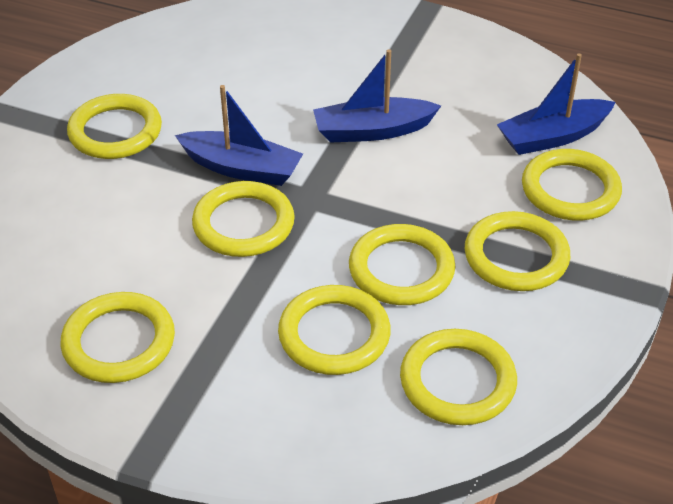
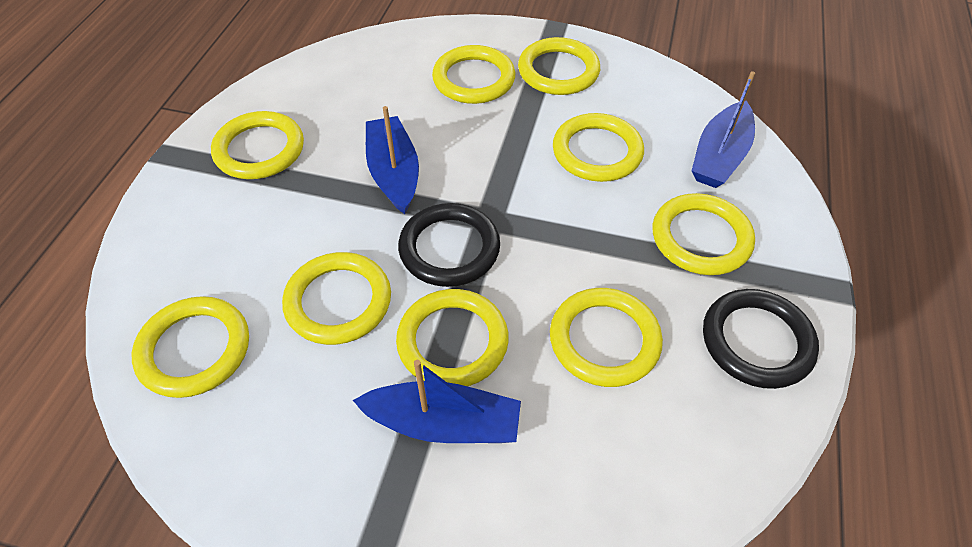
black ring: 0 -> 2
yellow ring: 8 -> 9

